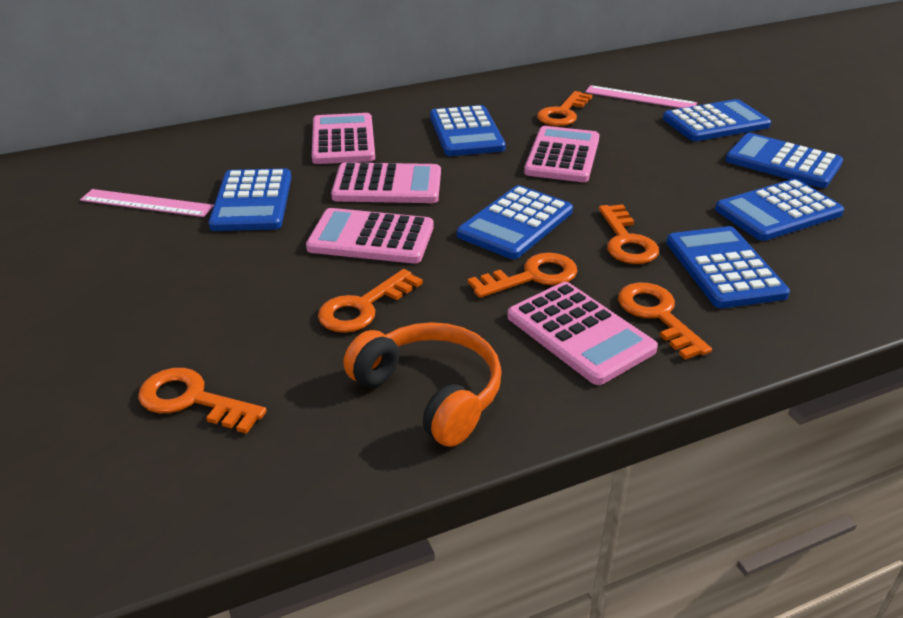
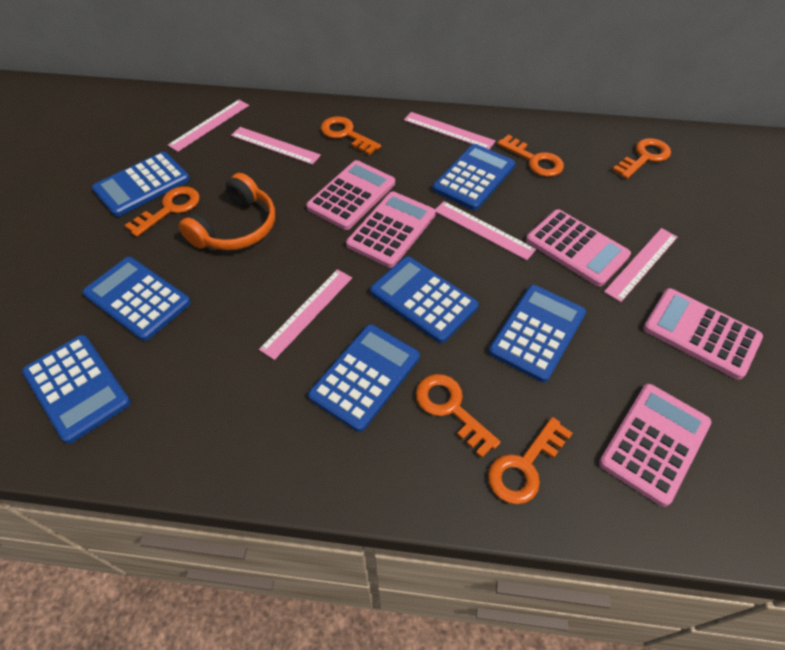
pink ruler: 2 -> 6

